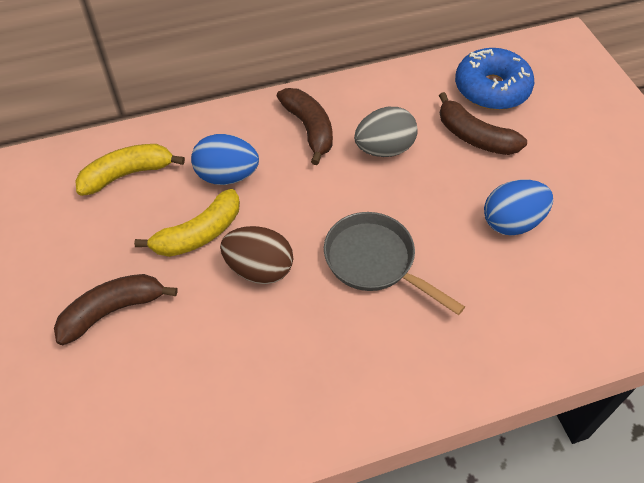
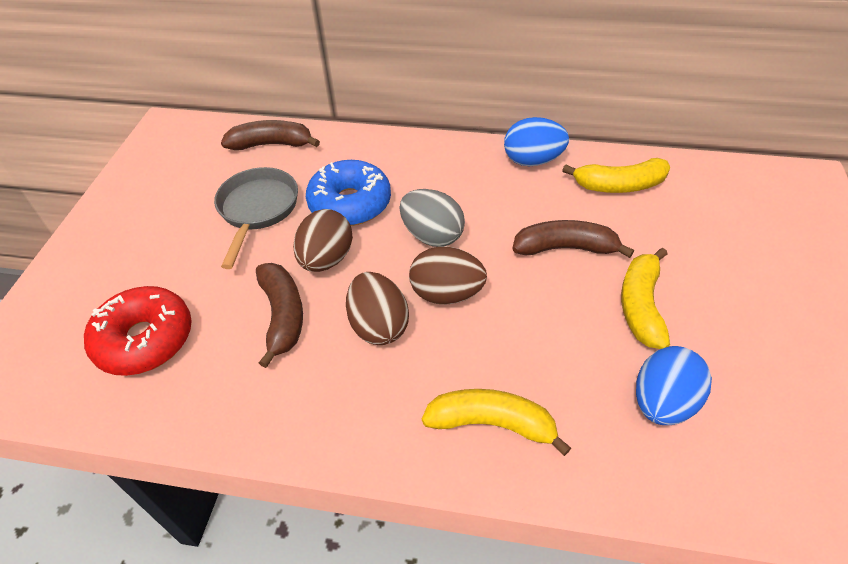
brown egg: 1 -> 3
red donut: 0 -> 1
yellow banana: 2 -> 3

